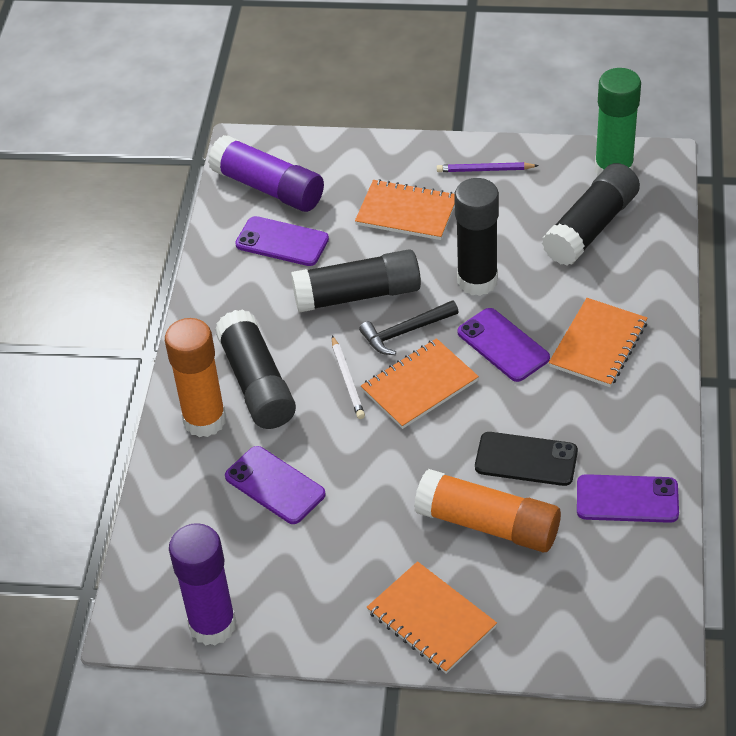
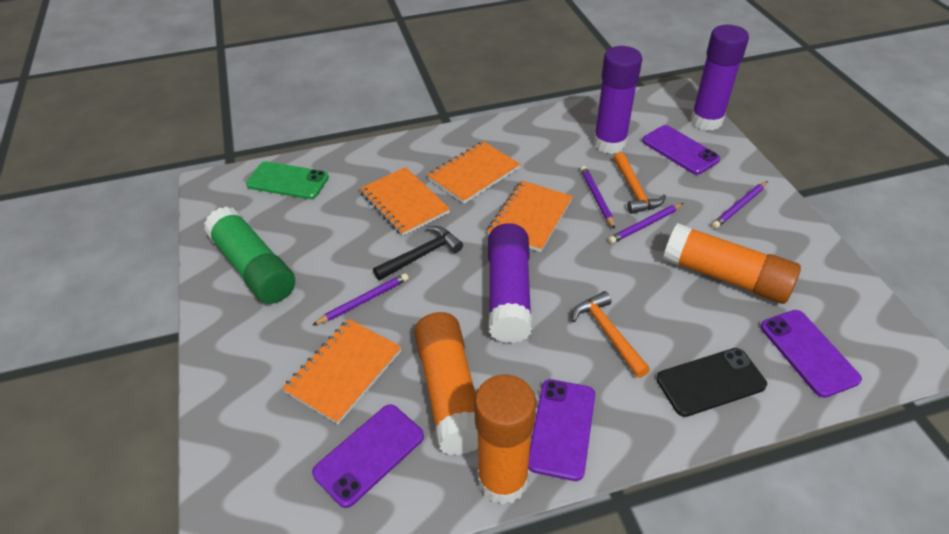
black glue stick: 4 -> 0
green phone: 0 -> 1
orange glue stick: 2 -> 3
orange hammer: 0 -> 2
purple glue stick: 2 -> 3
purple pencil: 1 -> 4
white pencil: 1 -> 0

